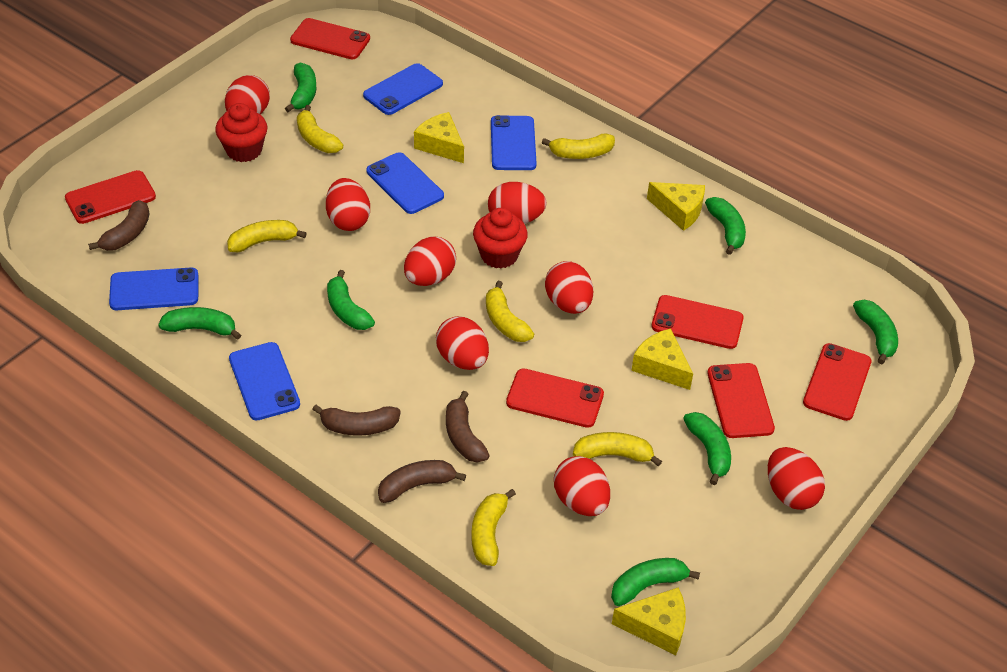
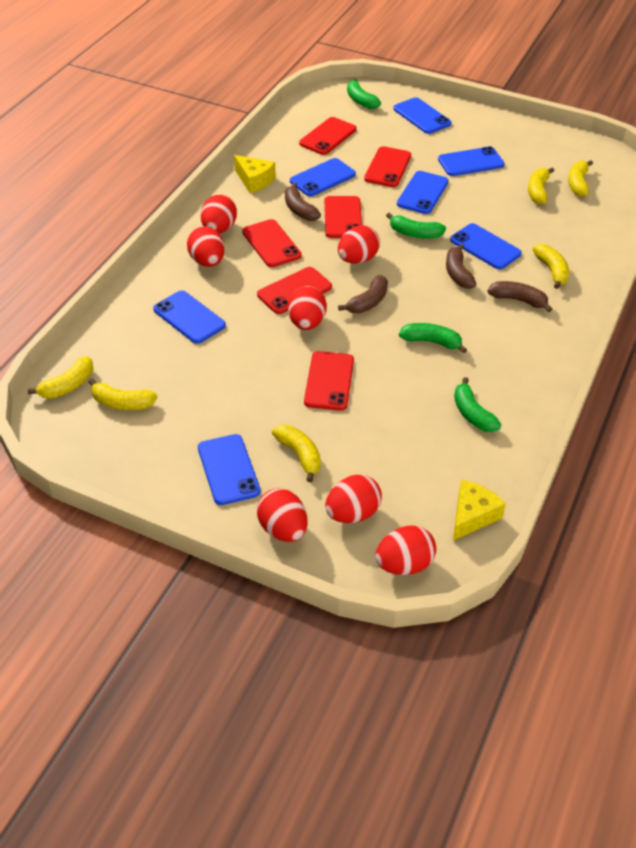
blue phone: 5 -> 7
green banana: 7 -> 4
red cupcake: 2 -> 0
red egg: 8 -> 7
yellow cheese: 4 -> 2

